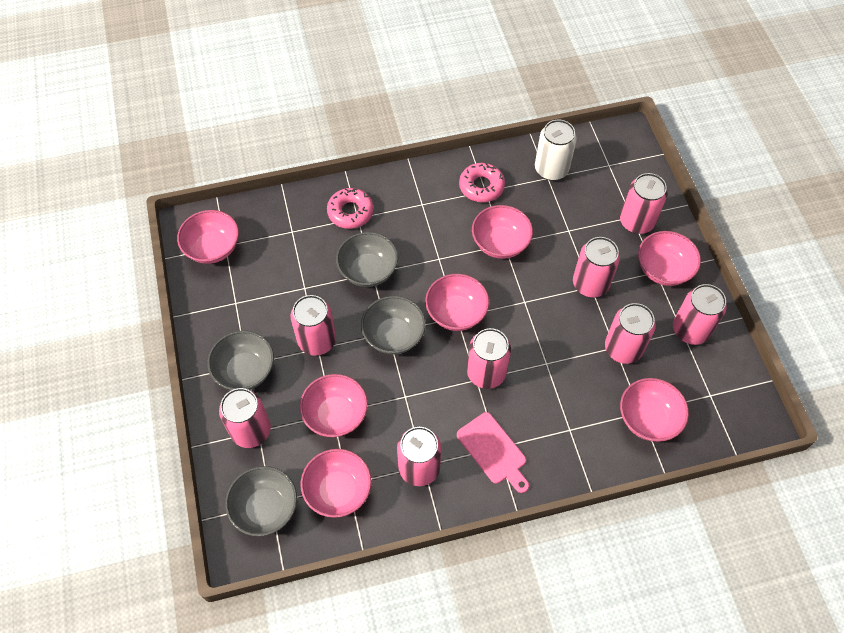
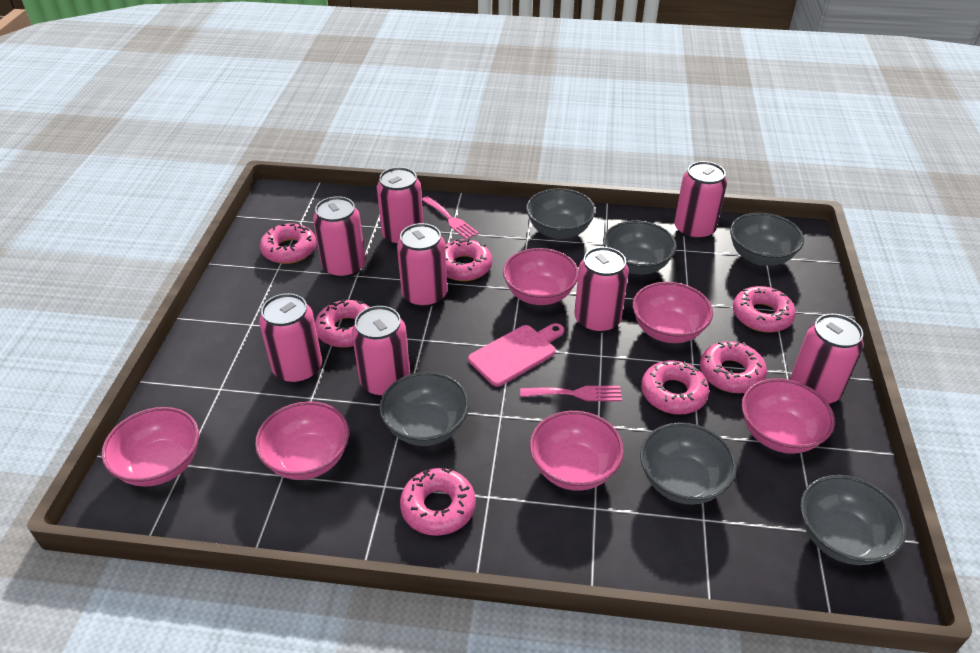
grey bowl: 4 -> 6
pink bowl: 7 -> 6
pink donut: 2 -> 7
pink fork: 0 -> 2
white can: 1 -> 0

